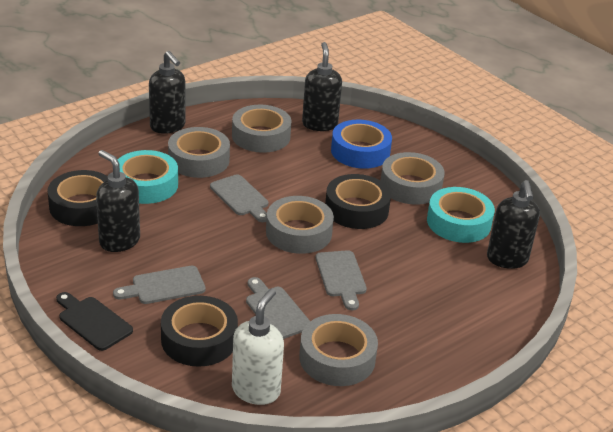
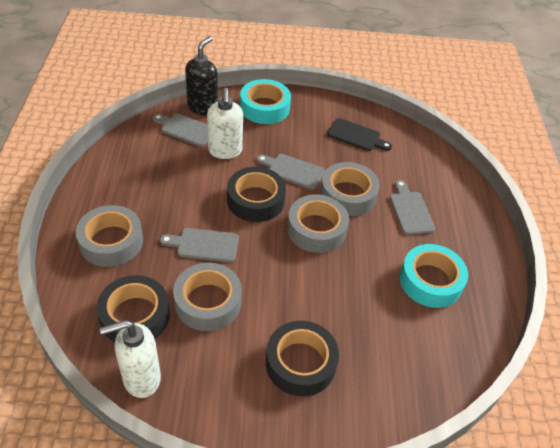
black soap dispenser: 4 -> 1
blue tape: 1 -> 0
grey tape: 5 -> 4
white soap dispenser: 1 -> 2

